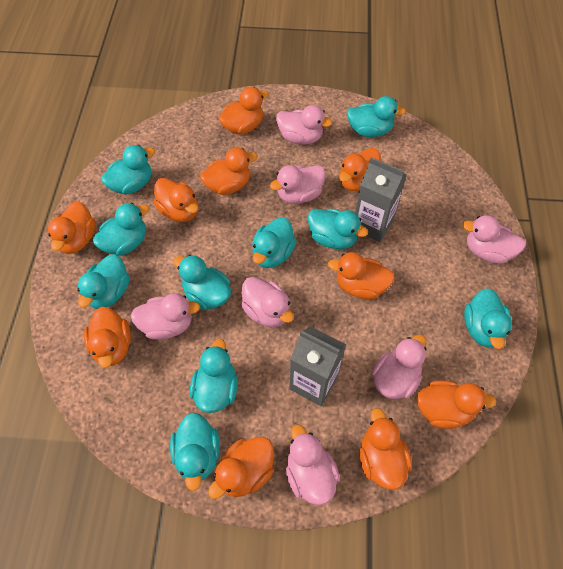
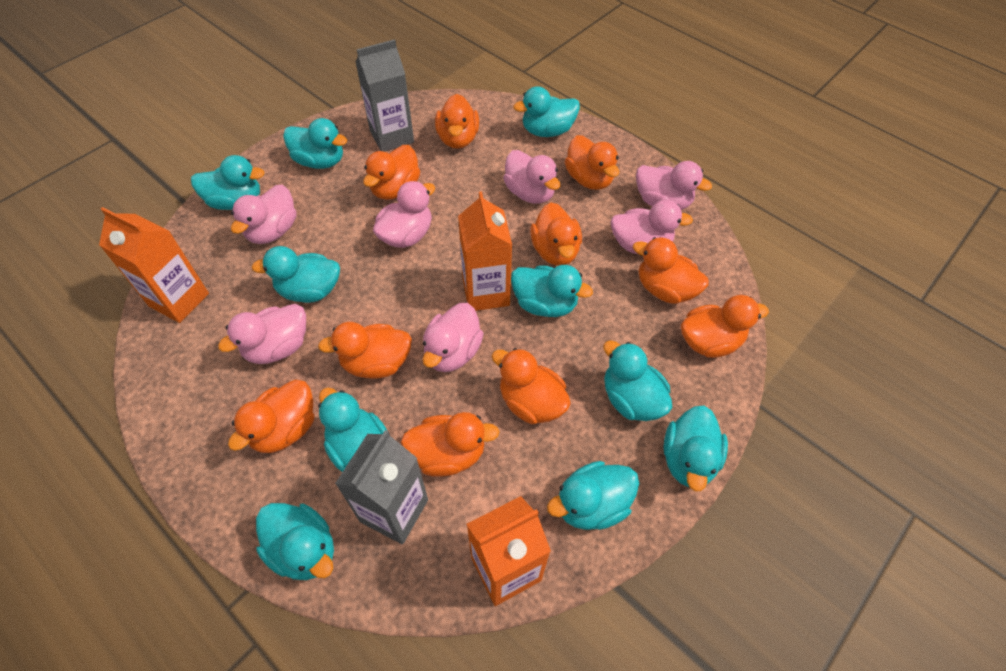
orange carton: 0 -> 3

